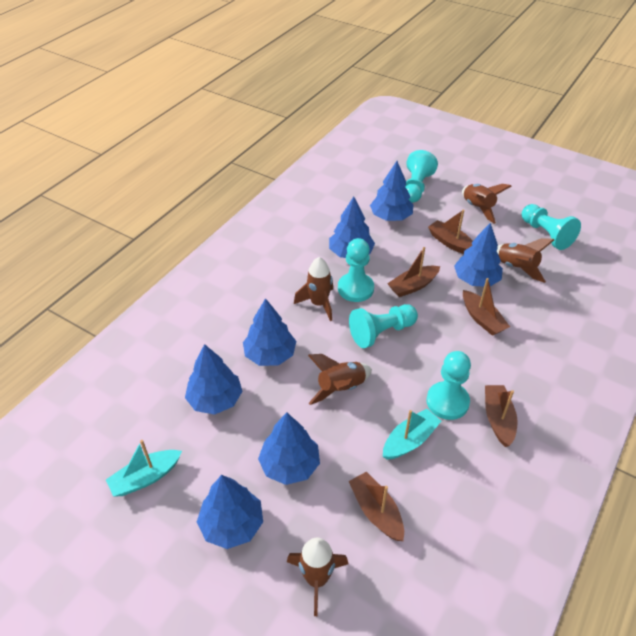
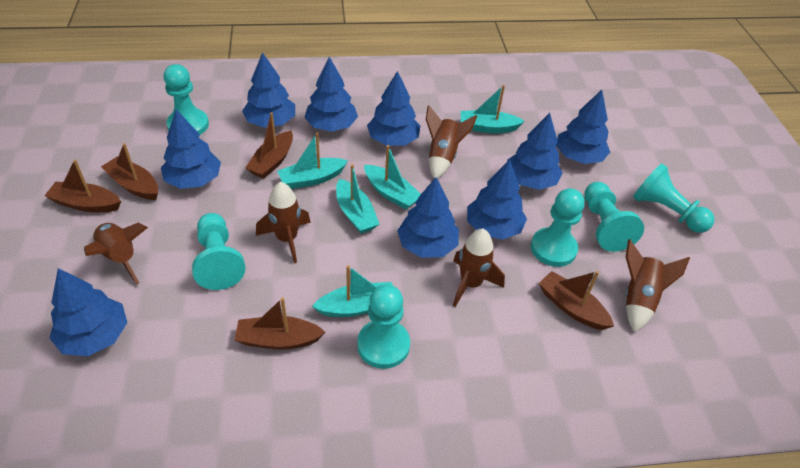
blue tree: 7 -> 9
turquoise boat: 2 -> 5
turquoise pawn: 5 -> 6

